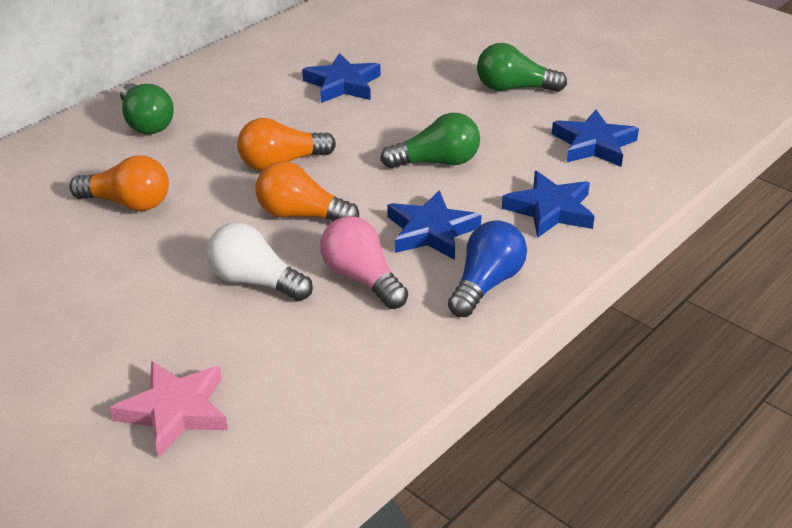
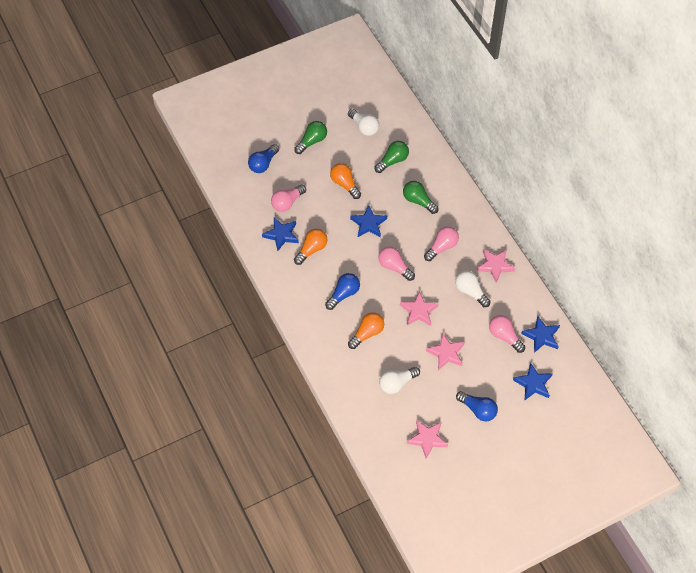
blue light bulb: 1 -> 3
pink light bulb: 1 -> 4
pink star: 1 -> 4
white light bulb: 1 -> 3

